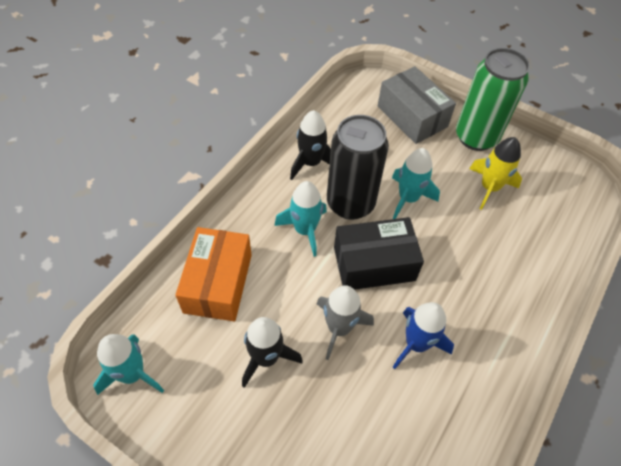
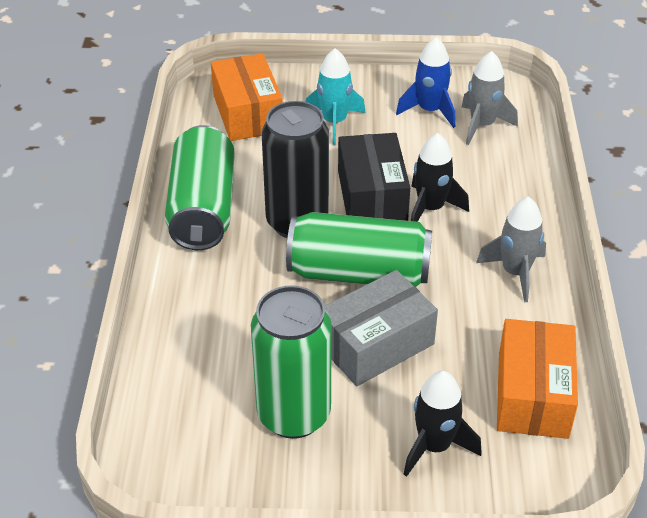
green can: 1 -> 3
grey rocket: 1 -> 2
orange box: 1 -> 2
turquoise rocket: 3 -> 1
yellow rocket: 1 -> 0

